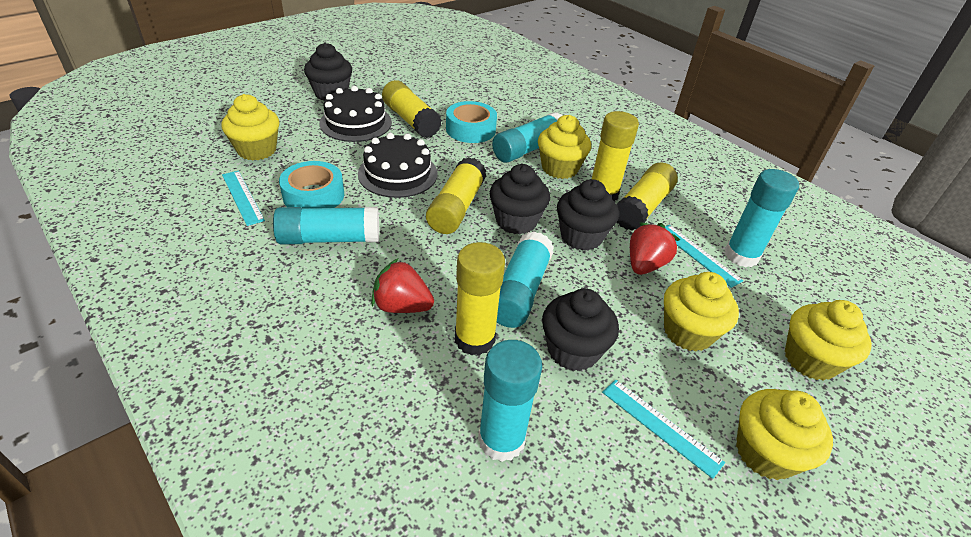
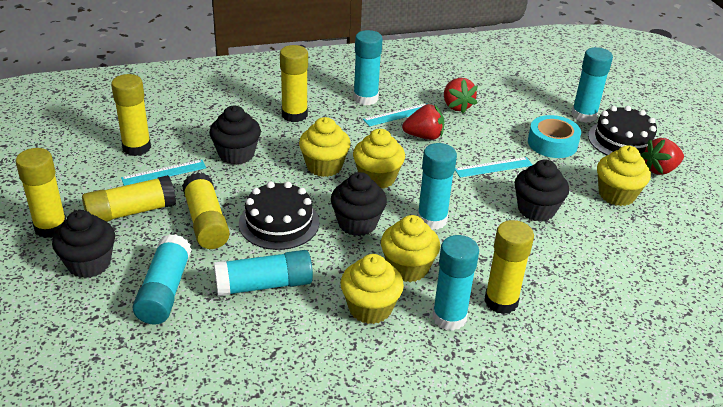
red strawberry: 2 -> 3
turquoise glue stick: 5 -> 6
turquoise tape: 2 -> 1
yellow glue stick: 5 -> 6

